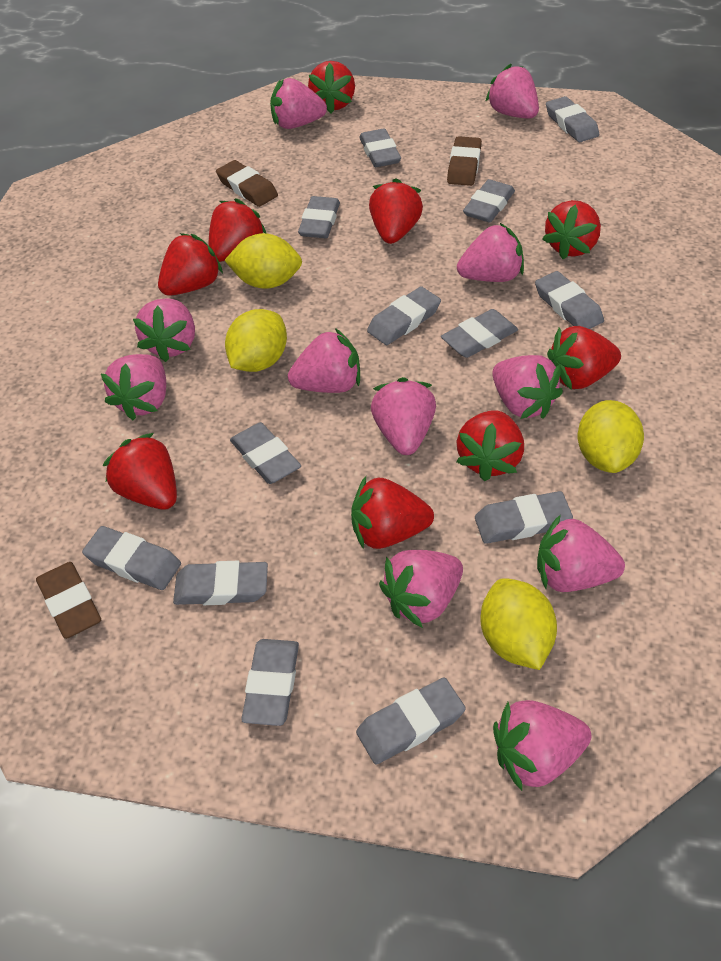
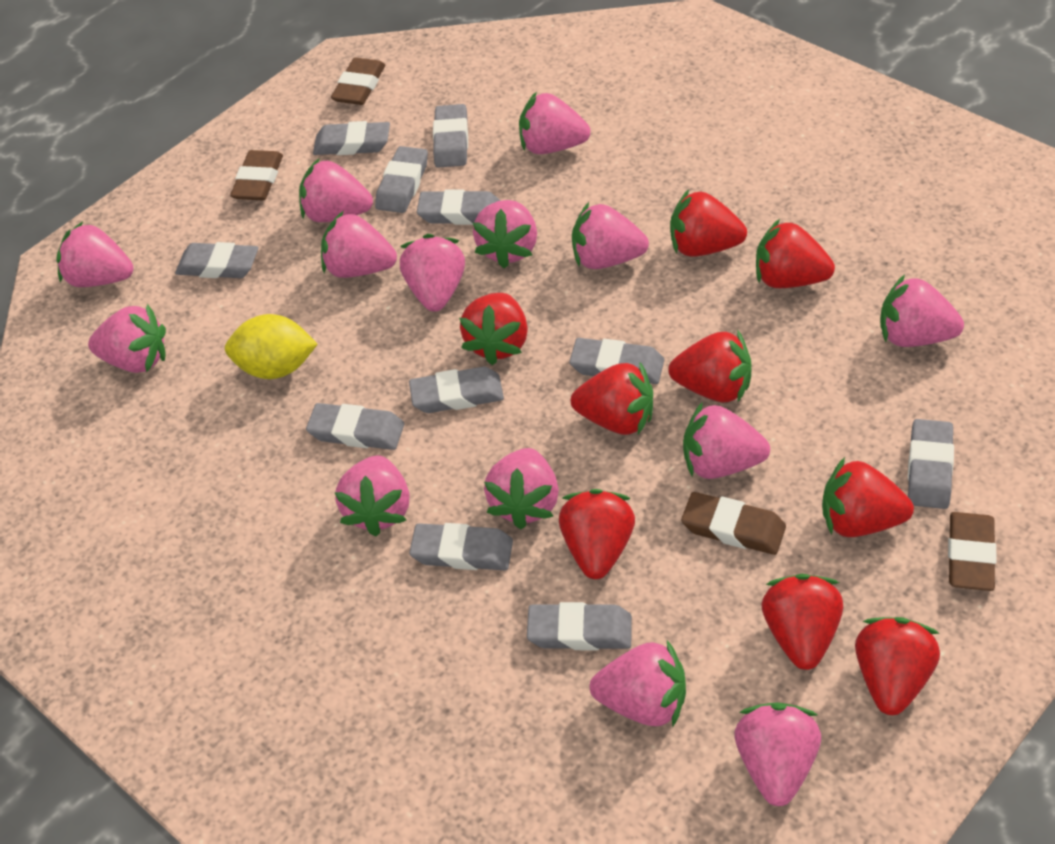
brown eraser: 3 -> 4
grey eraser: 13 -> 11
pink strawberry: 11 -> 14
yellow lemon: 4 -> 1

